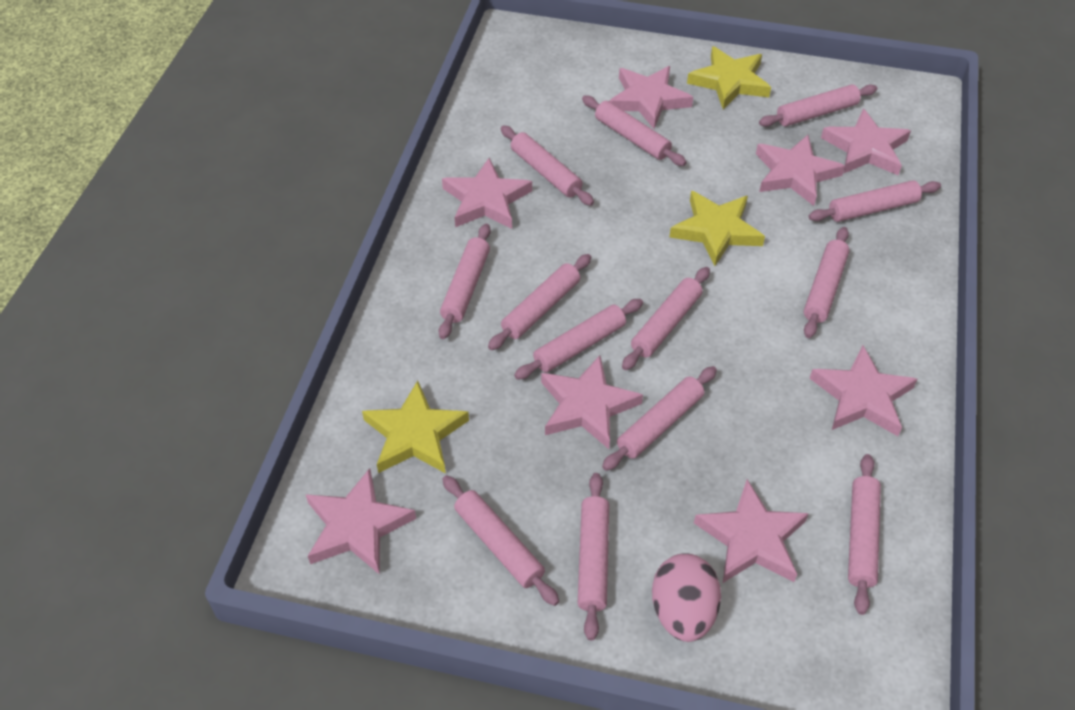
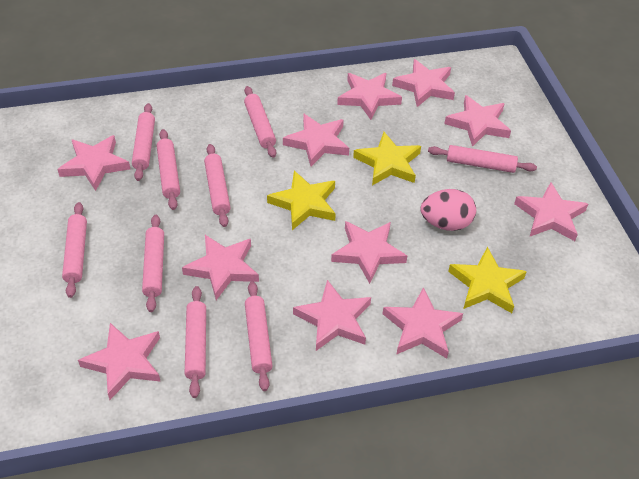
pink rolling pin: 13 -> 9
pink star: 8 -> 11

